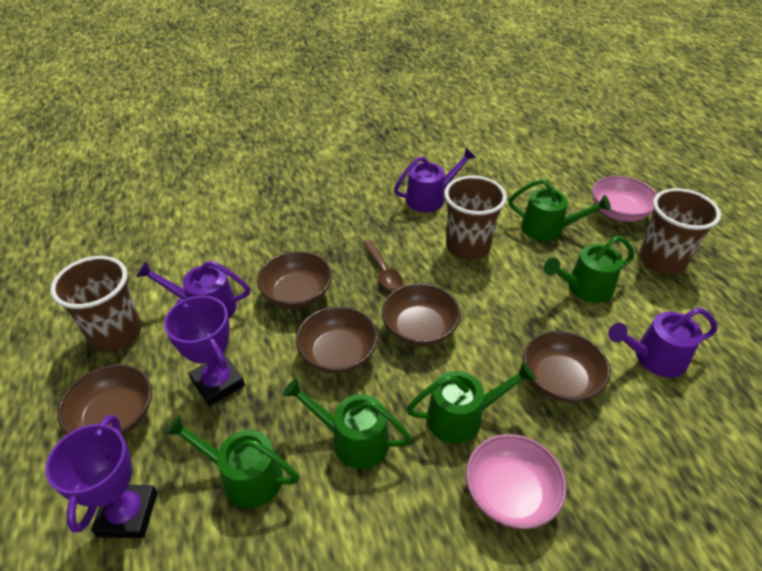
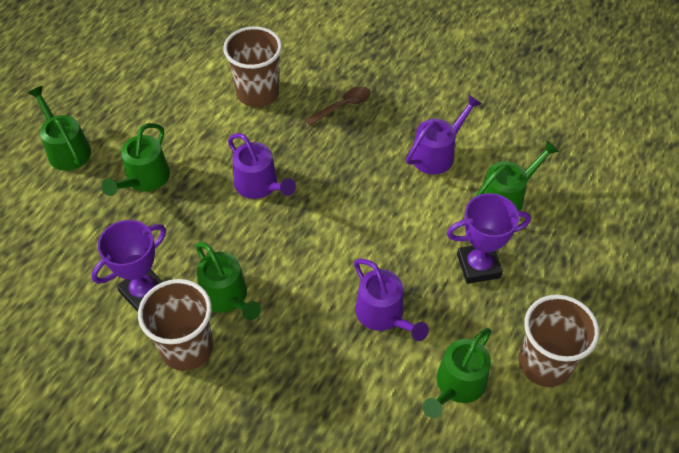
brown bowl: 5 -> 0
pink bowl: 2 -> 0

